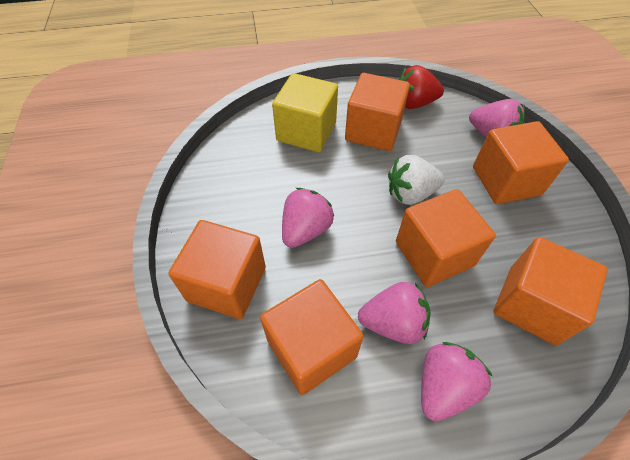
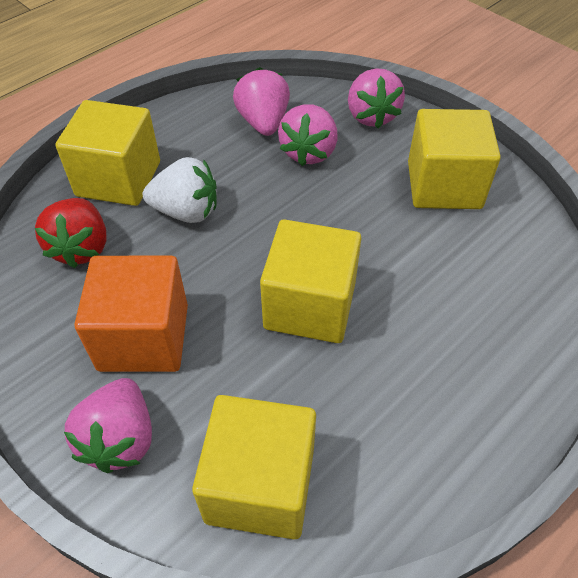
orange cube: 6 -> 1
yellow cube: 1 -> 4

